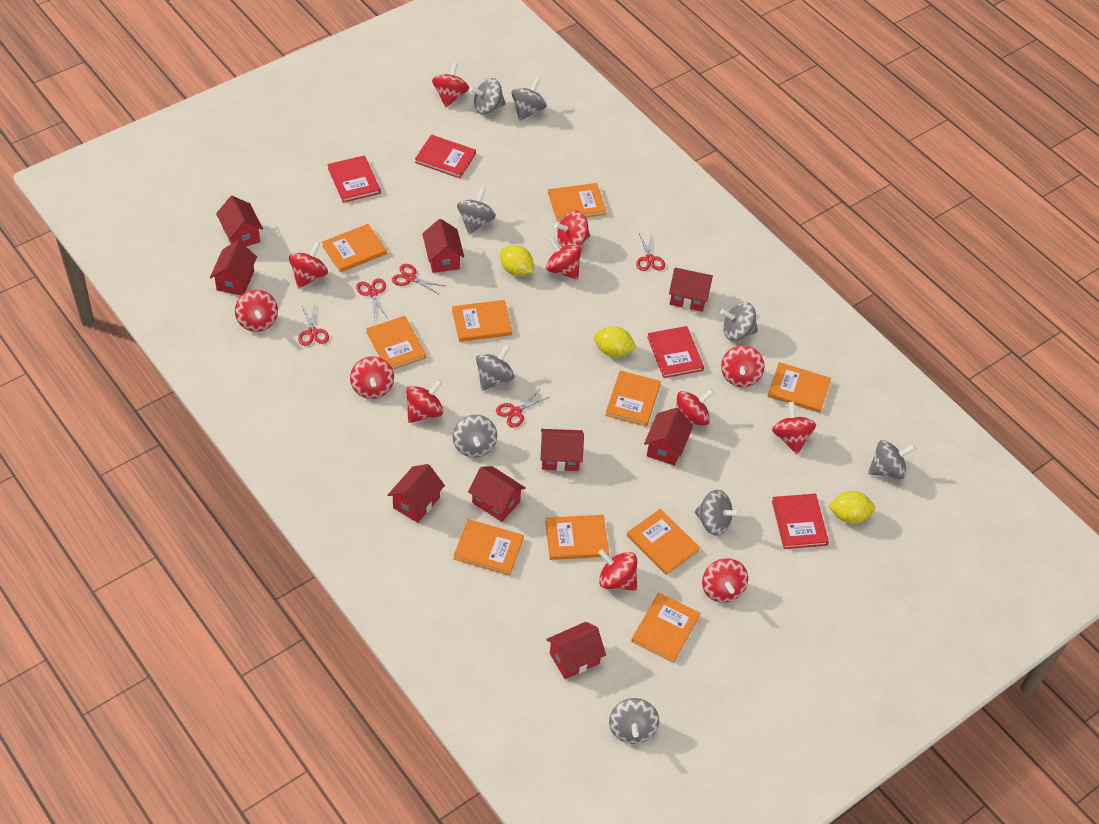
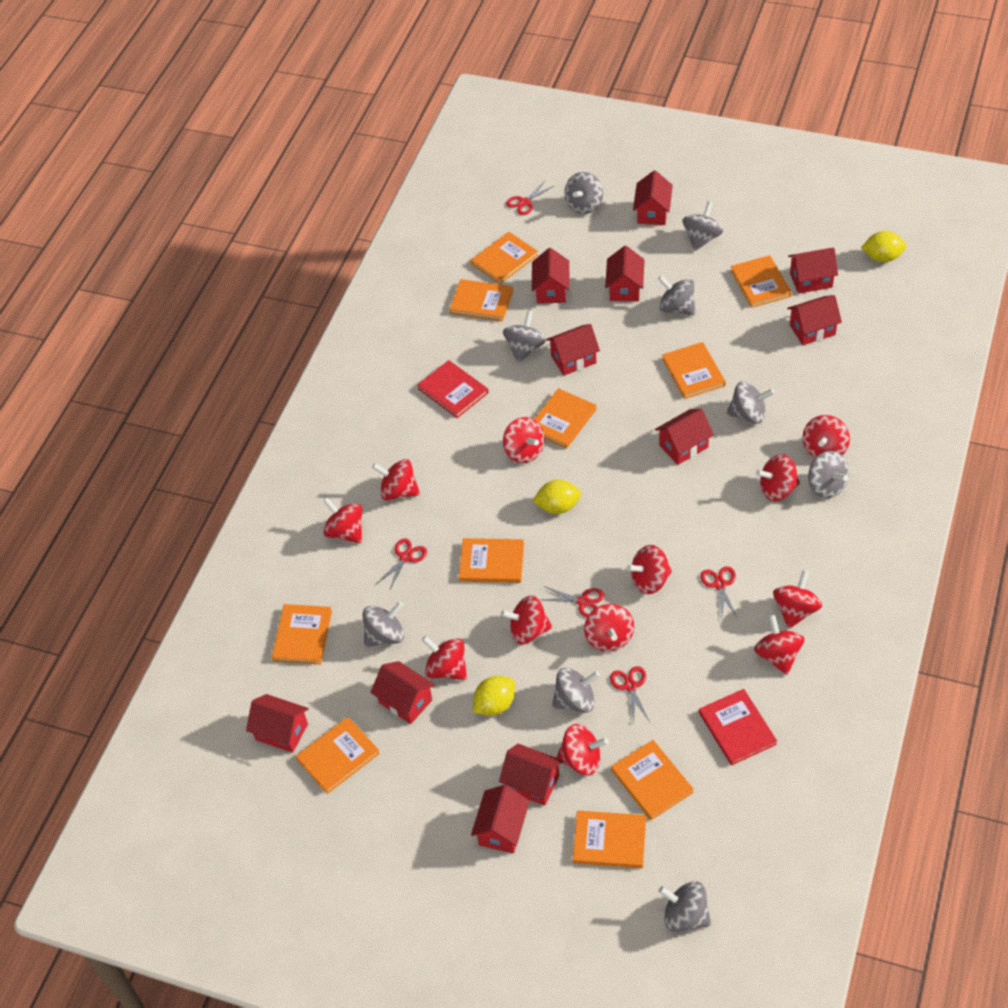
red book: 4 -> 2
red house: 9 -> 11

